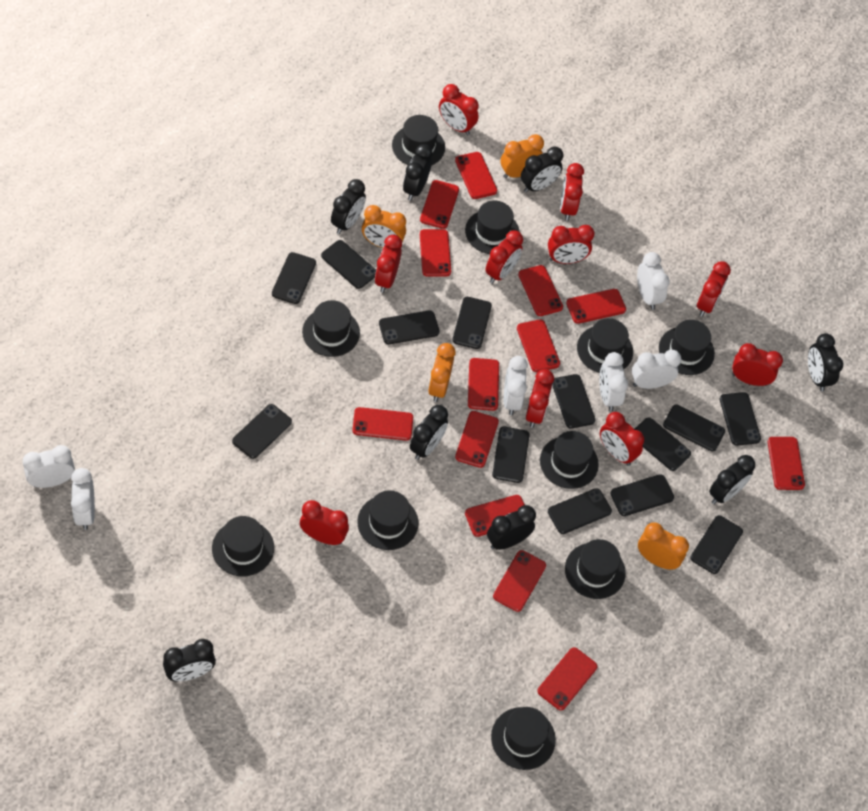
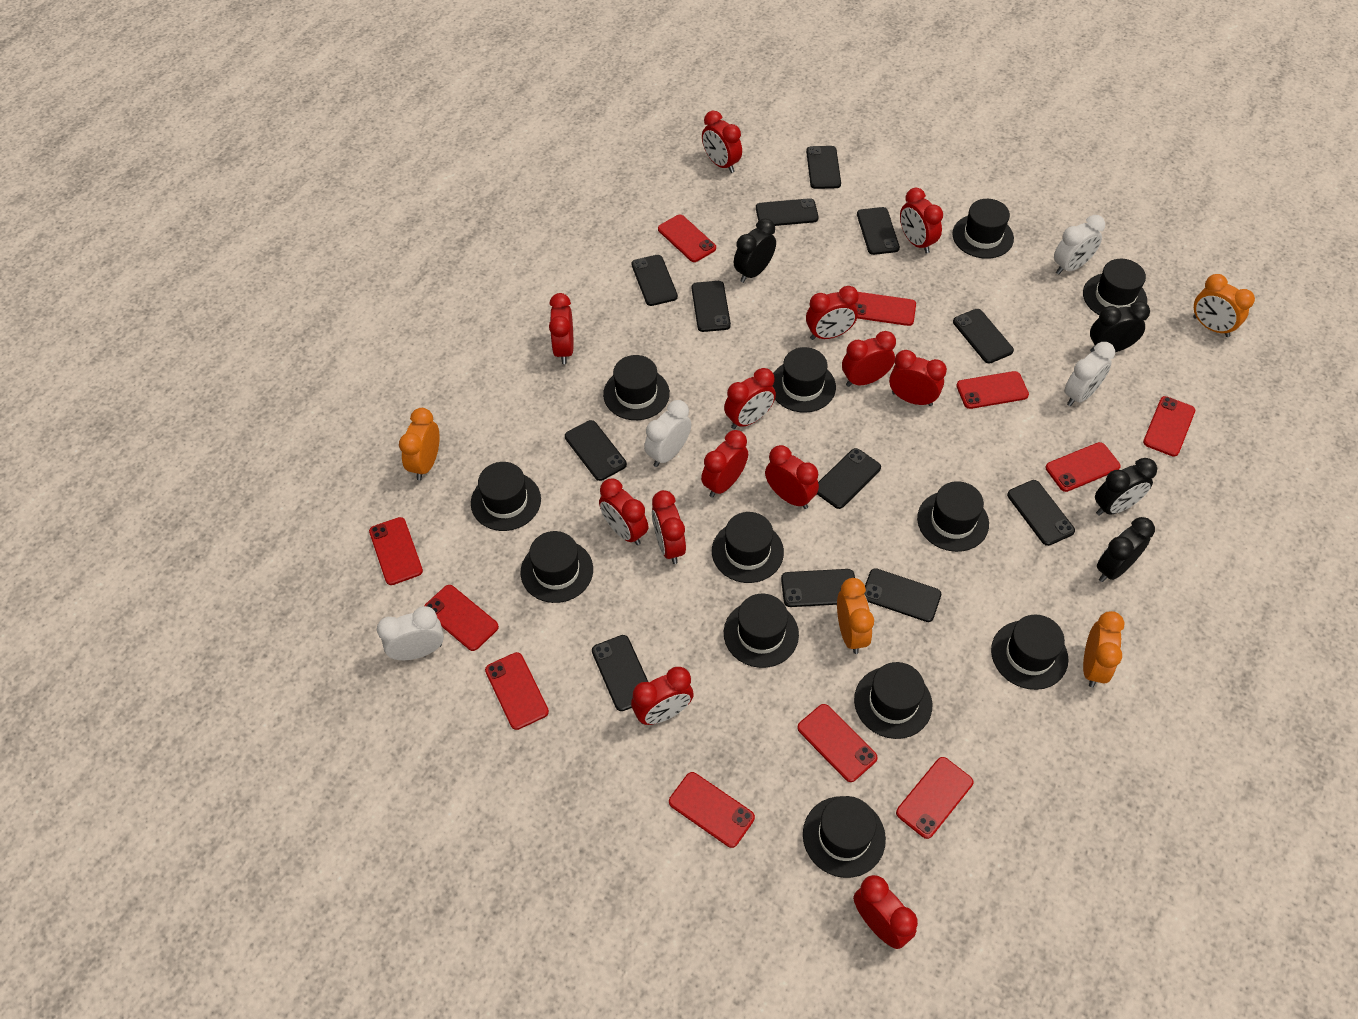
black clock: 8 -> 4
black hat: 10 -> 12
black phone: 13 -> 12
red clock: 10 -> 13
red phone: 13 -> 11
white clock: 6 -> 4

